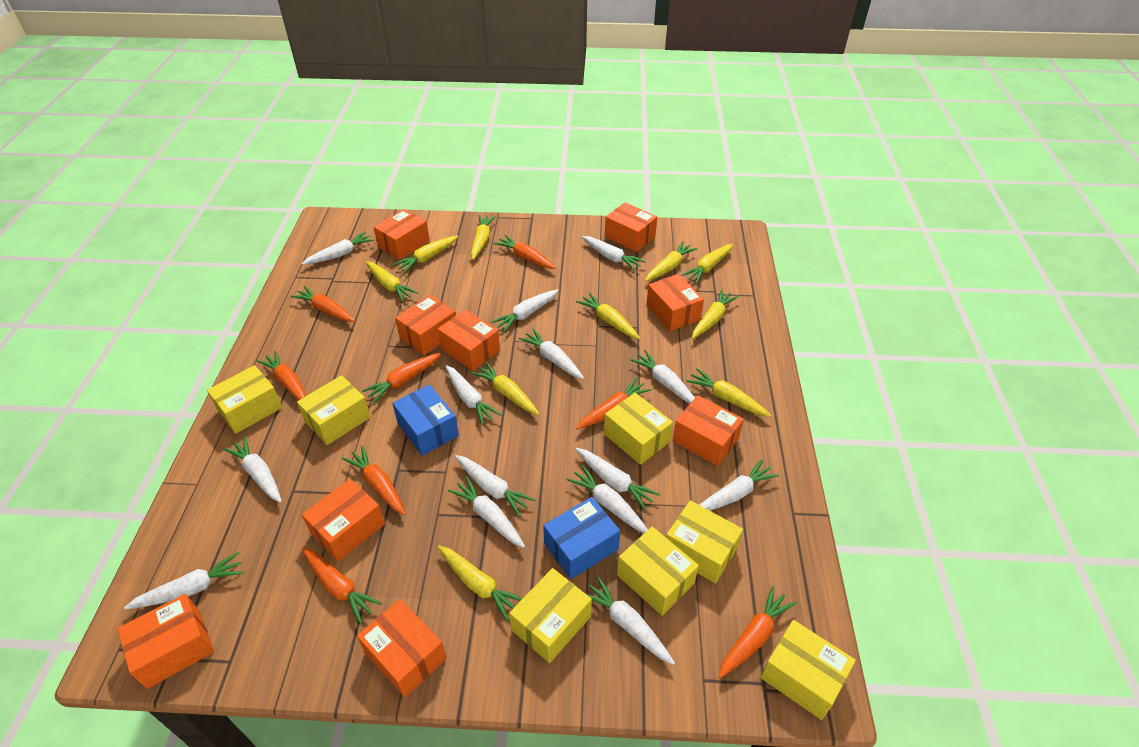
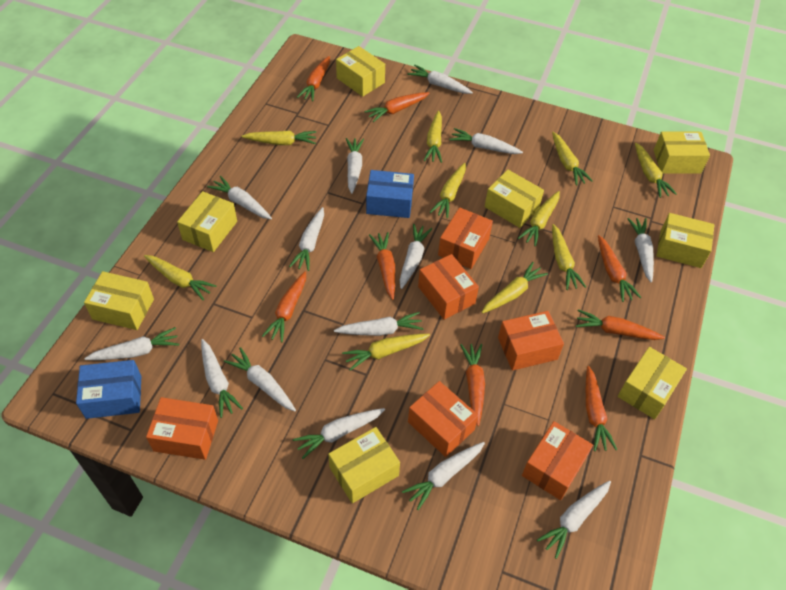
orange box: 9 -> 6
yellow box: 7 -> 8

